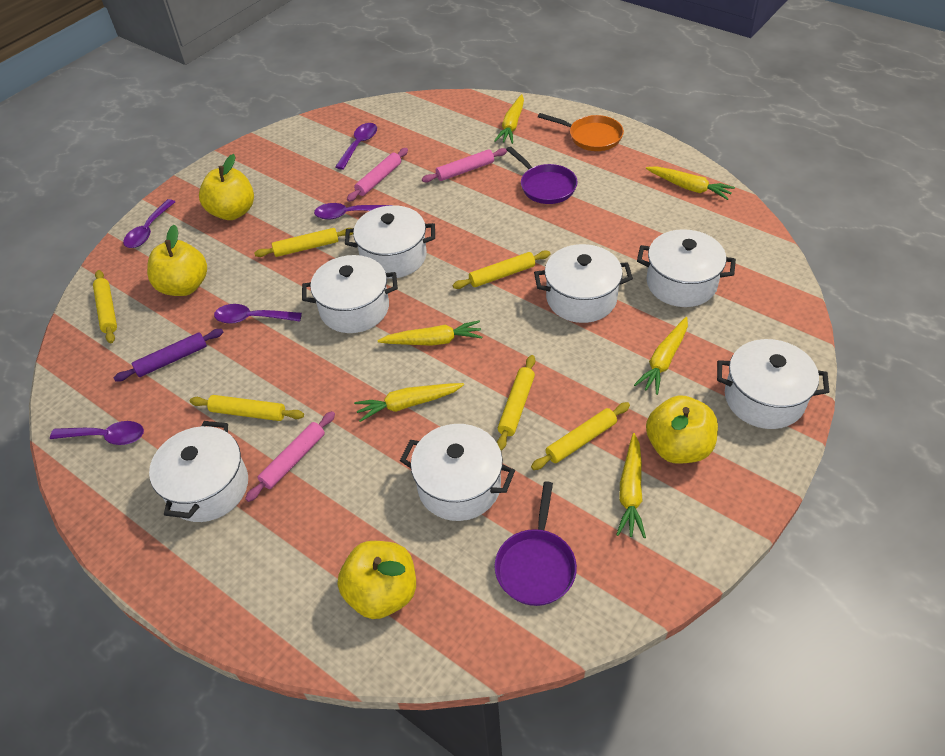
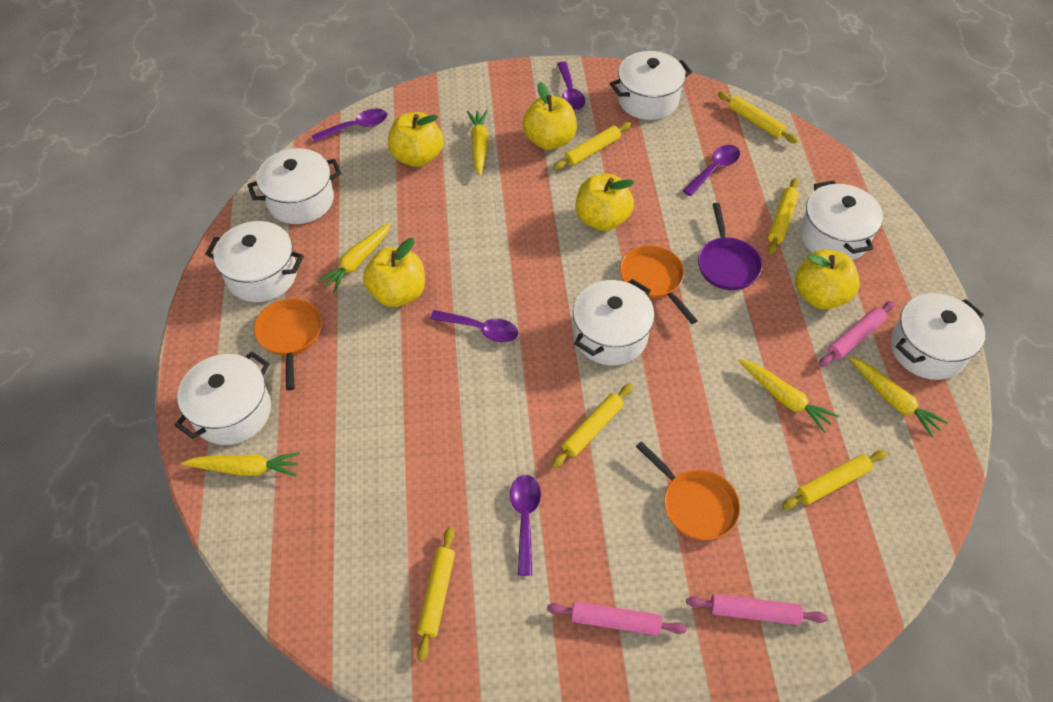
orange pan: 1 -> 3
purple pan: 2 -> 1
purple rolling pin: 1 -> 0
yellow apple: 4 -> 5
yellow carrot: 6 -> 5

